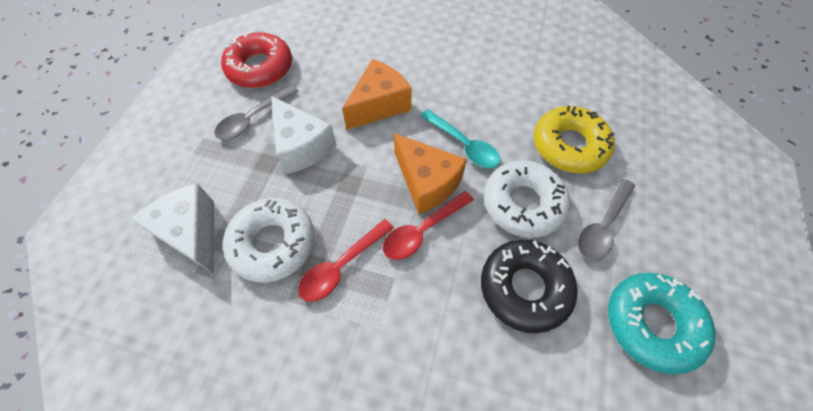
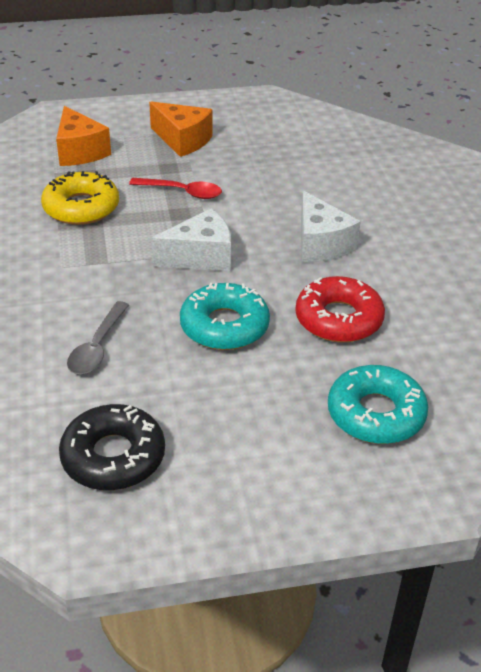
grey spoon: 2 -> 1
red spoon: 2 -> 1
turquoise donut: 1 -> 2
turquoise spoon: 1 -> 0
white donut: 2 -> 0

